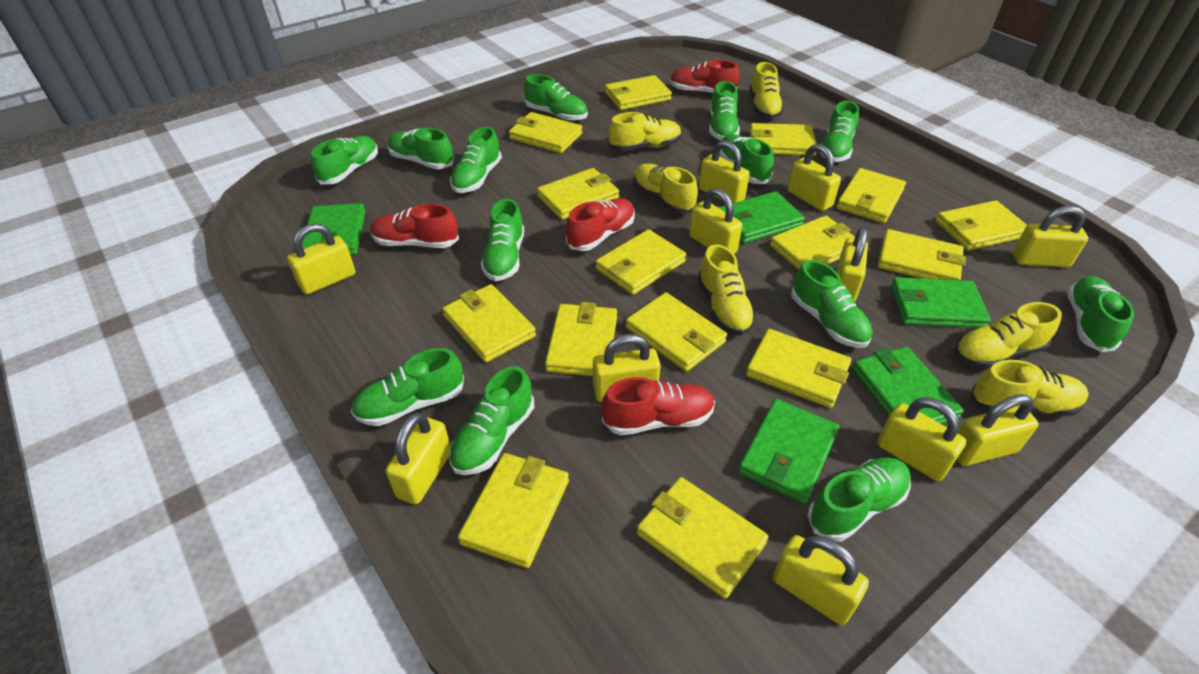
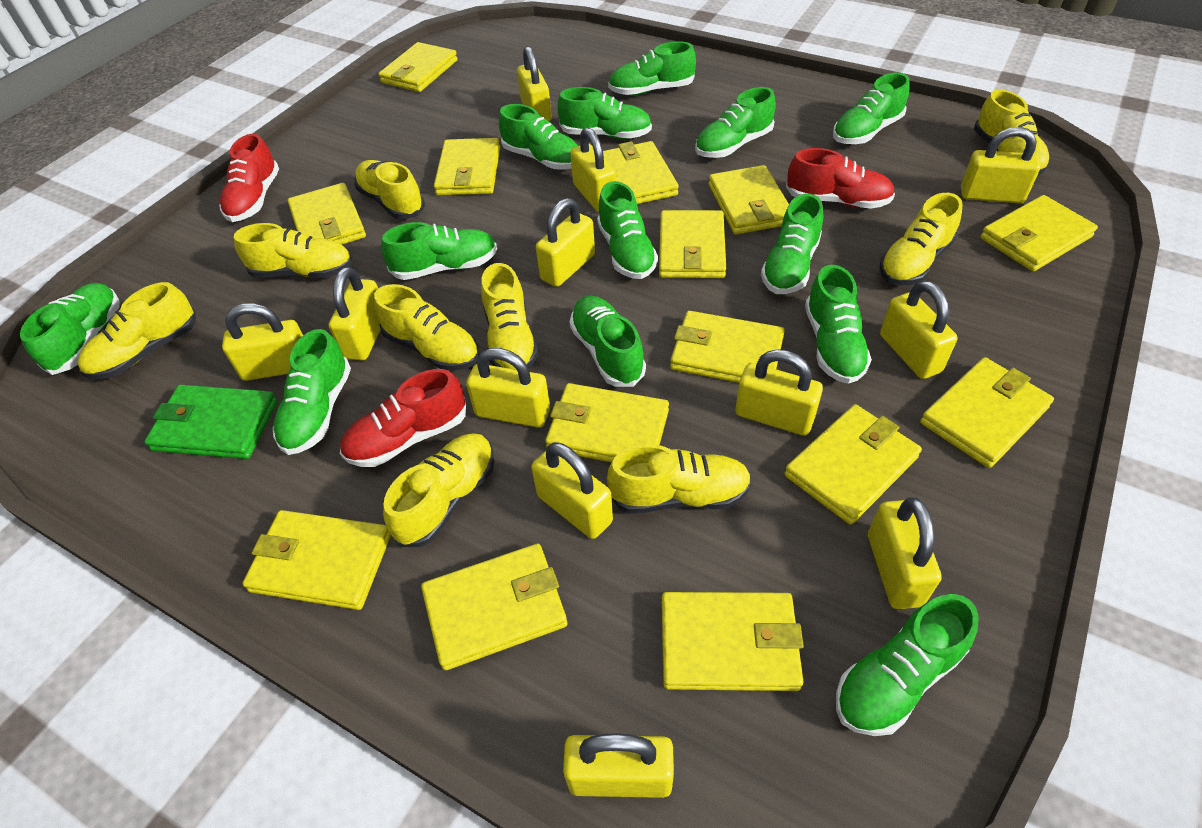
green wallet: 5 -> 1
red shoe: 4 -> 3
yellow padlock: 11 -> 12
yellow shoe: 6 -> 9
yellow wallet: 15 -> 14

